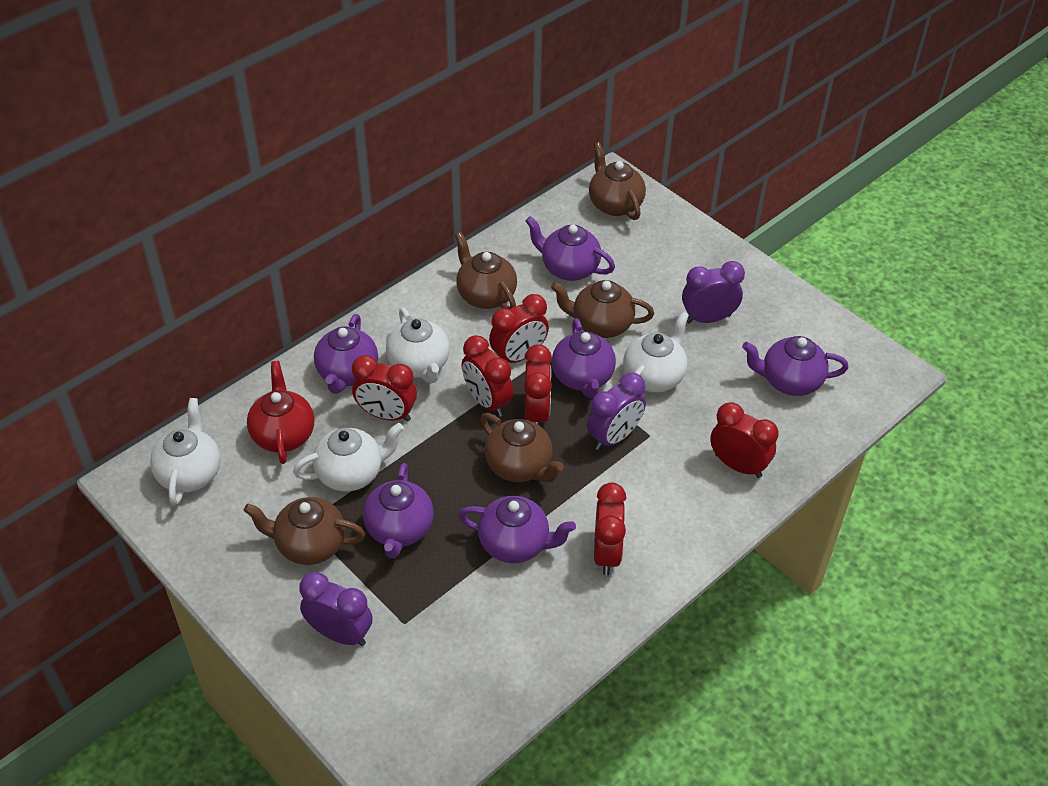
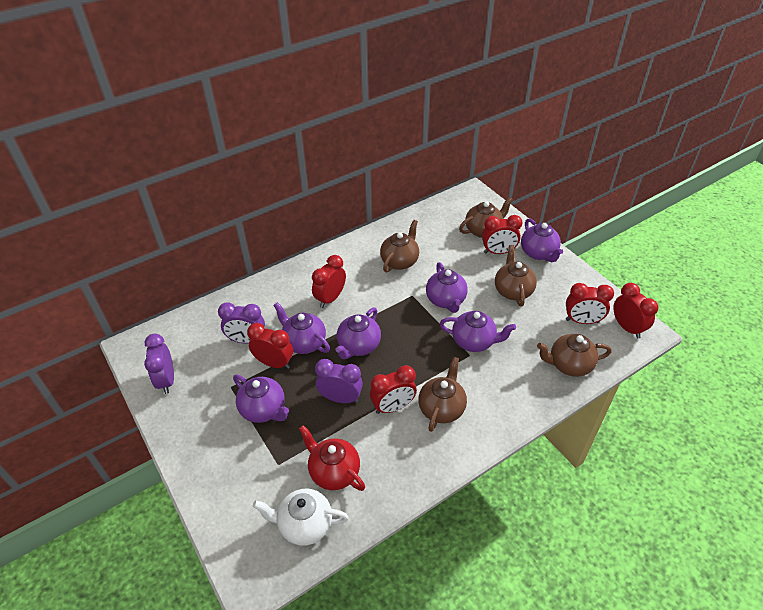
white teapot: 4 -> 1

